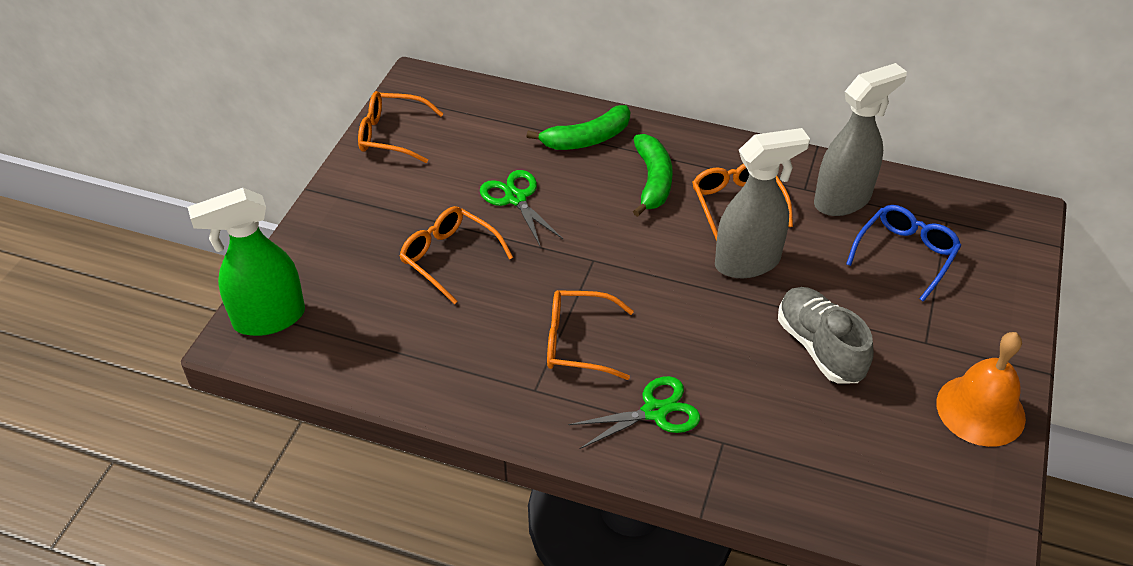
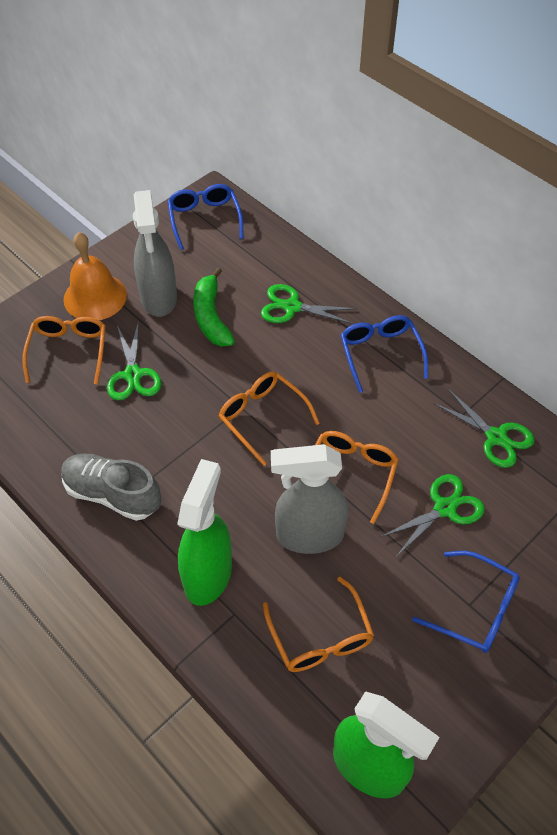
blue glasses: 1 -> 3
green banana: 2 -> 1
green scissors: 2 -> 4
green spray bottle: 1 -> 2

